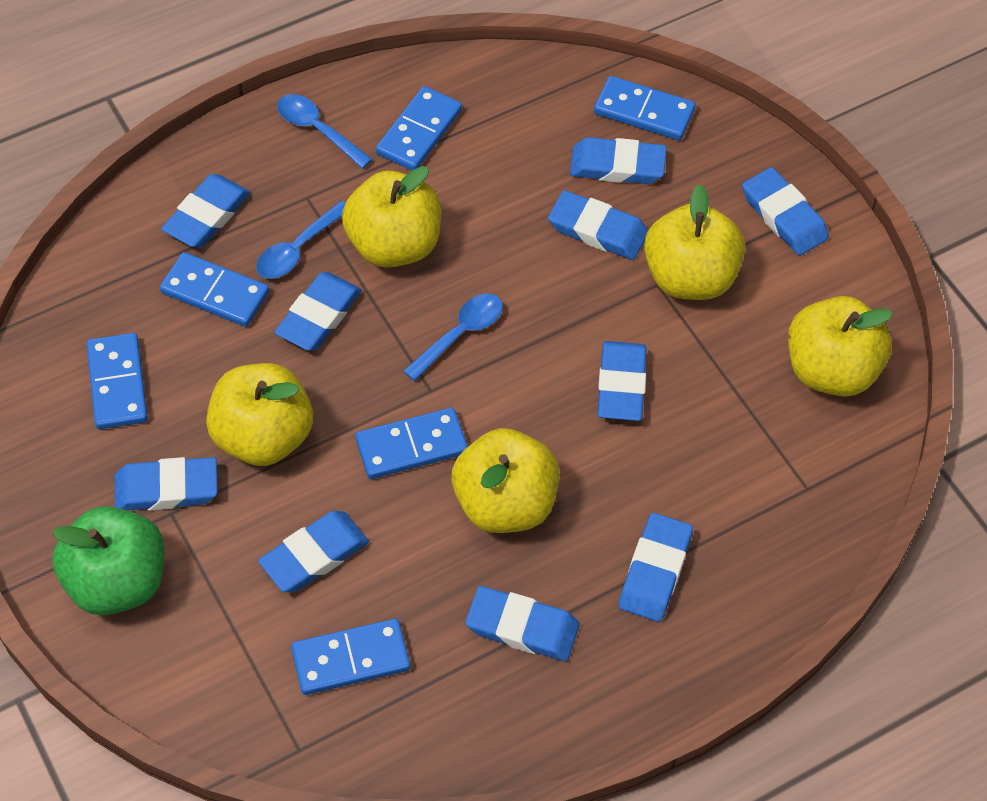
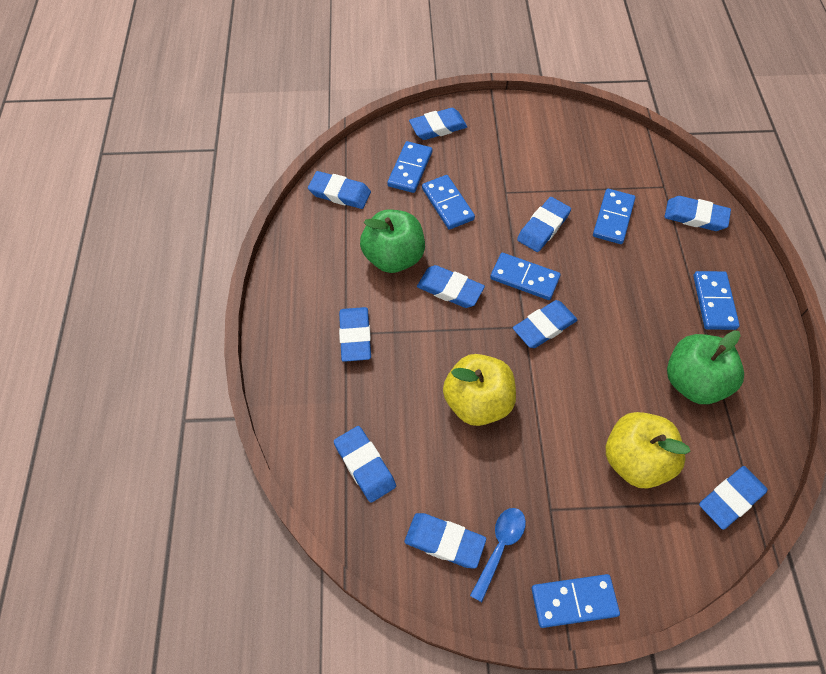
blue spoon: 3 -> 1
green apple: 1 -> 2
yellow apple: 5 -> 2

